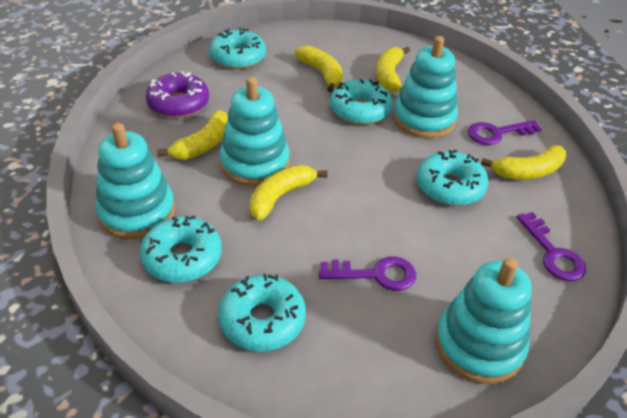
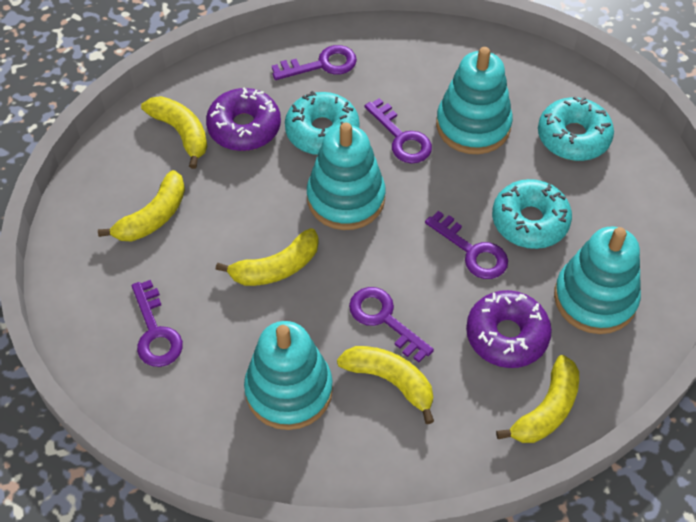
purple donut: 1 -> 2
purple key: 3 -> 5
turquoise donut: 5 -> 3

